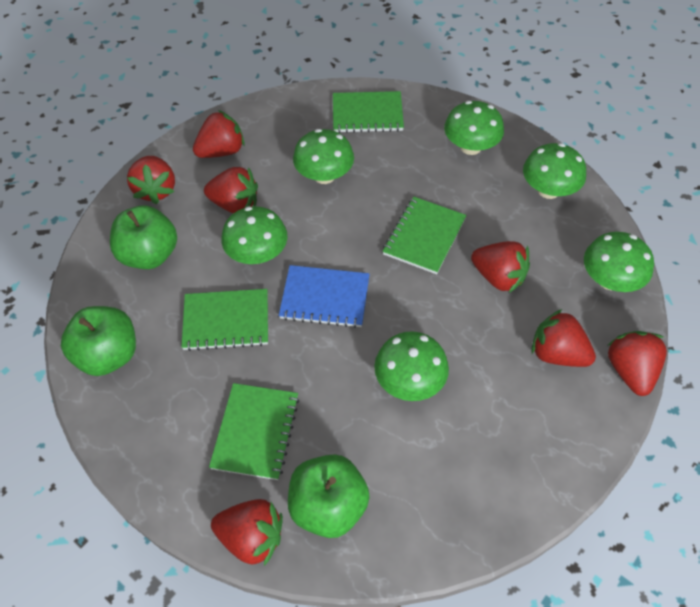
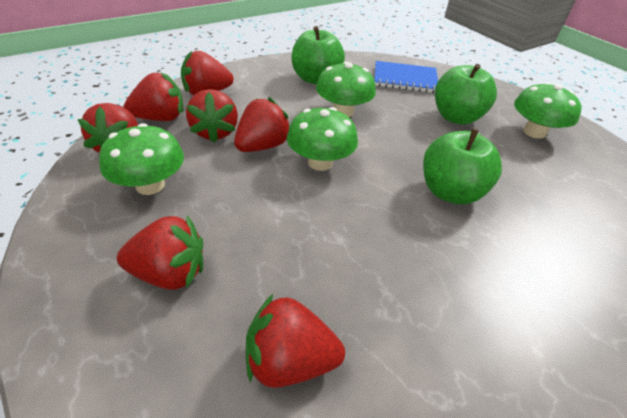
green mushroom: 6 -> 4
green notebook: 4 -> 0

